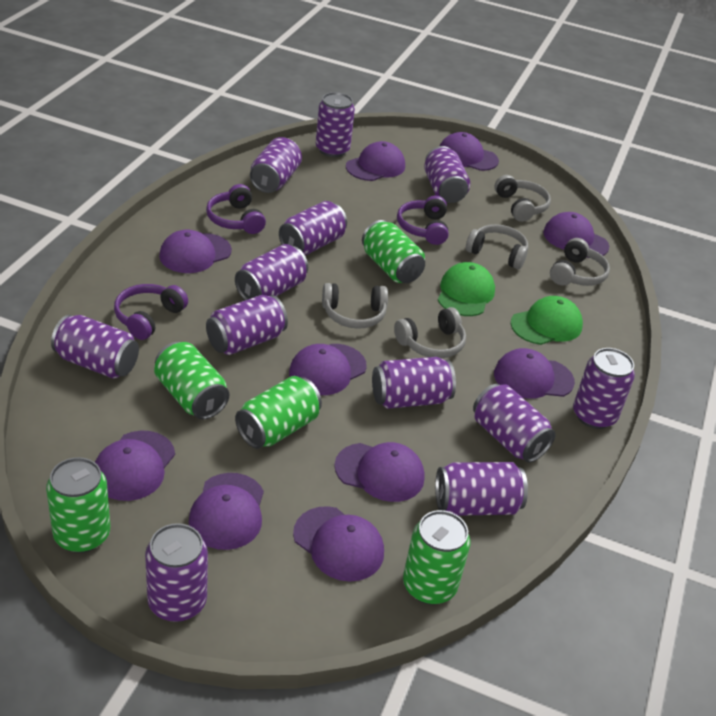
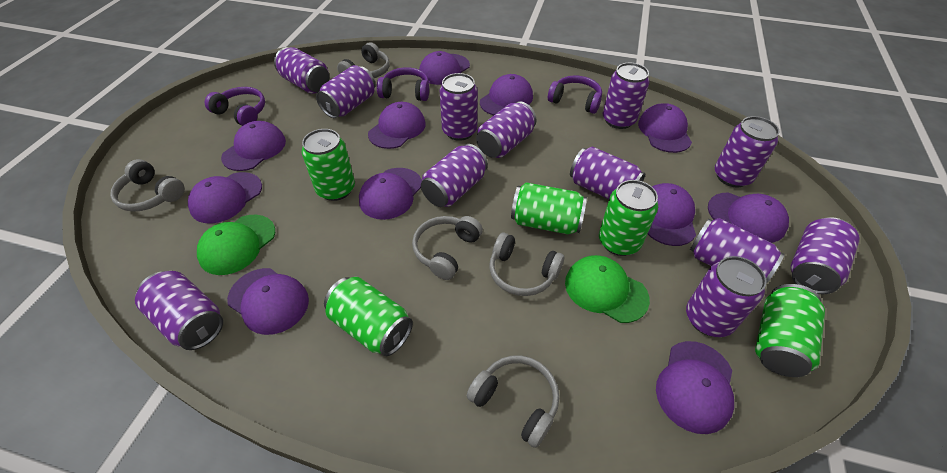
purple cap: 10 -> 11

